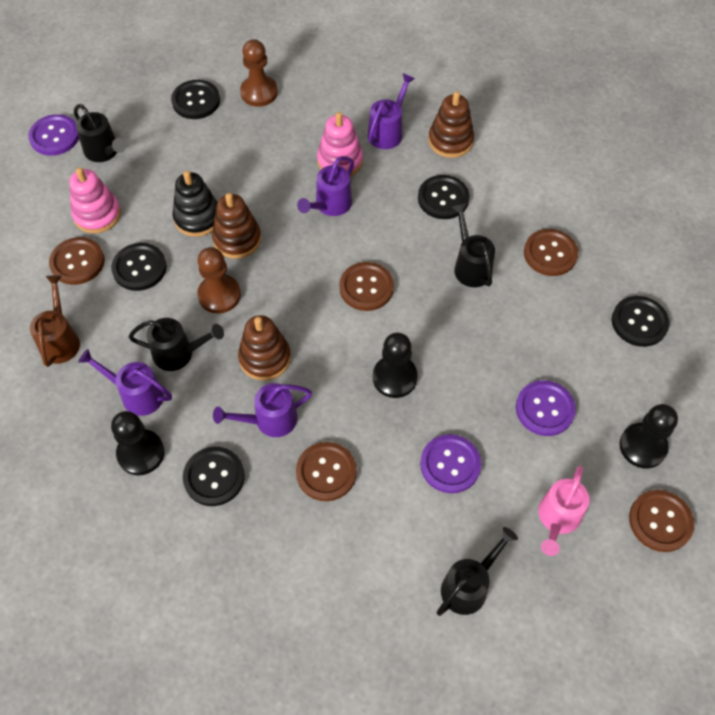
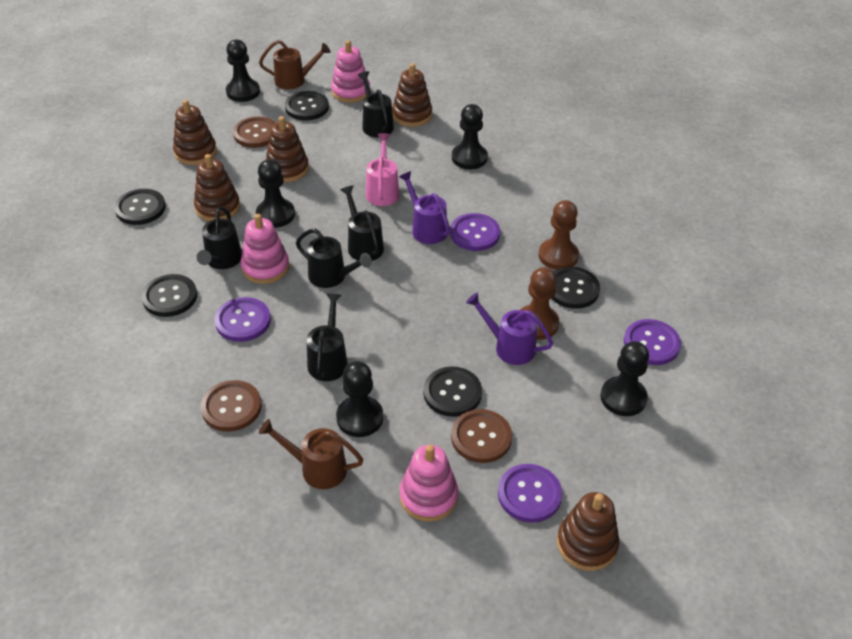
black pawn: 3 -> 5
black stacking toy: 1 -> 0
black watering can: 4 -> 5
brown button: 5 -> 3
brown stacking toy: 3 -> 5
brown watering can: 1 -> 2
pink stacking toy: 2 -> 3
purple button: 3 -> 4
purple watering can: 4 -> 2

